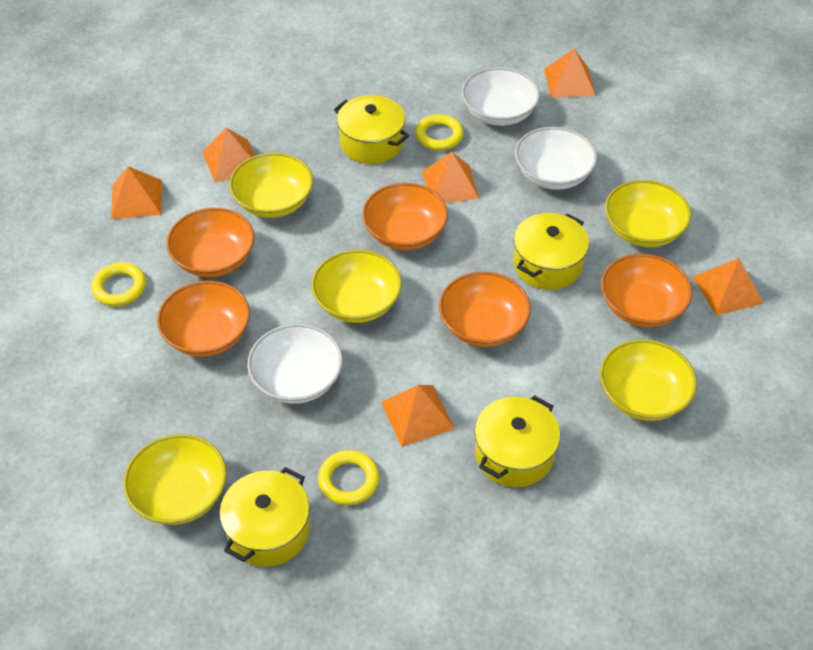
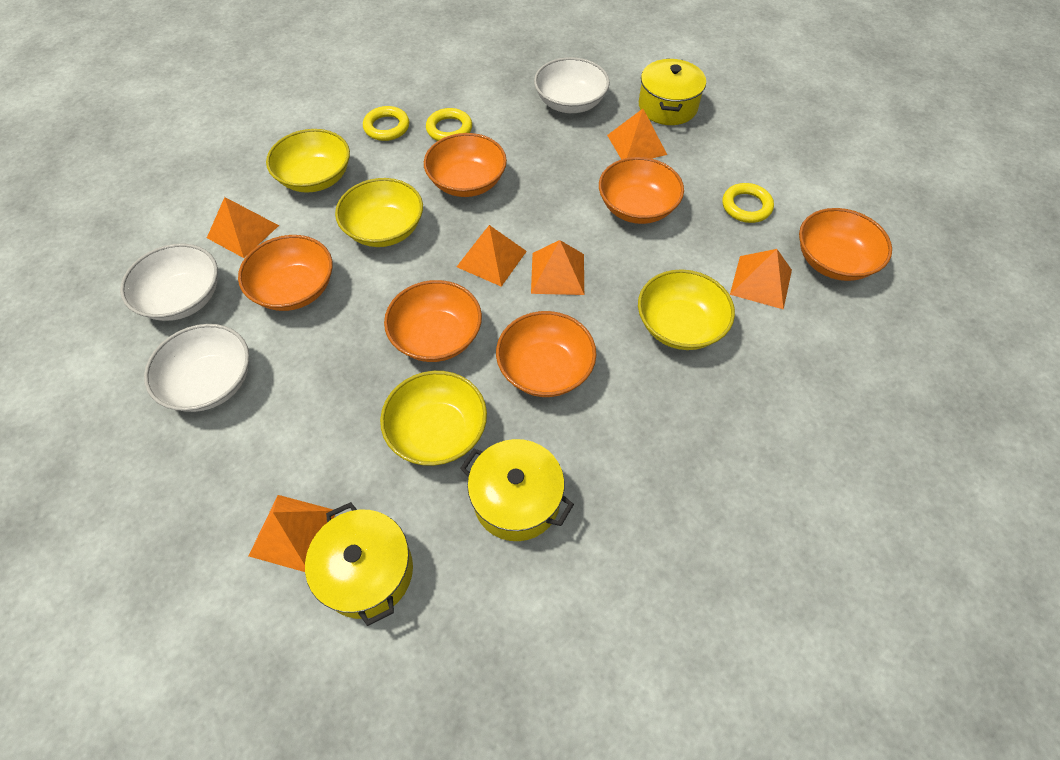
orange bowl: 5 -> 6
yellow bowl: 5 -> 4
yellow pot: 4 -> 3

